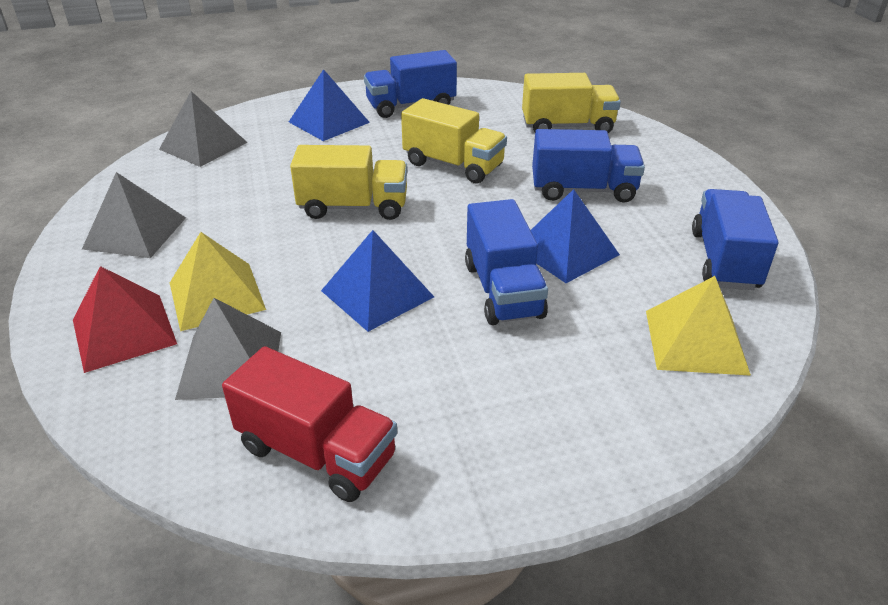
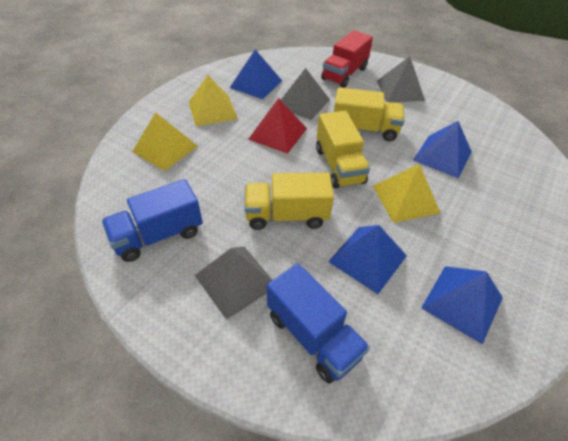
blue pyramid: 3 -> 4
blue truck: 4 -> 2
yellow pyramid: 2 -> 3

